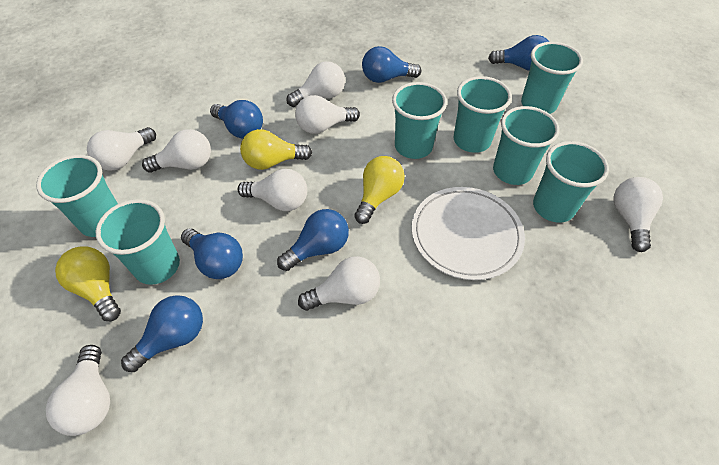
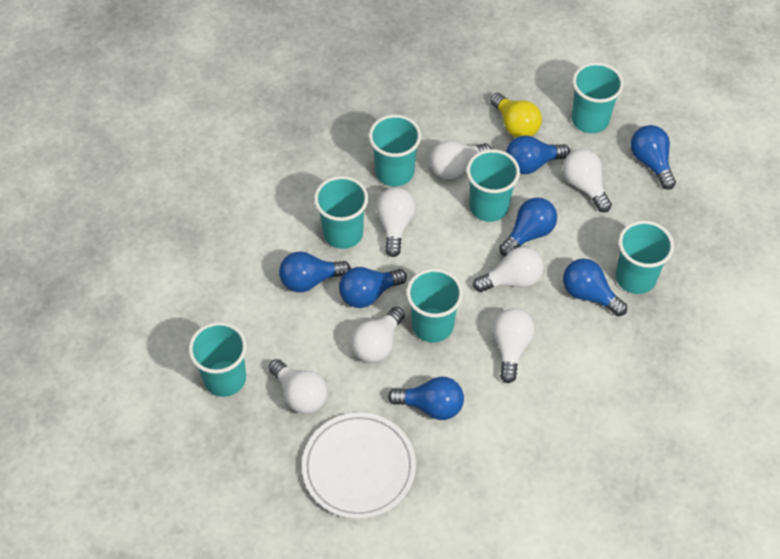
blue light bulb: 6 -> 7
white light bulb: 8 -> 7
yellow light bulb: 3 -> 1

